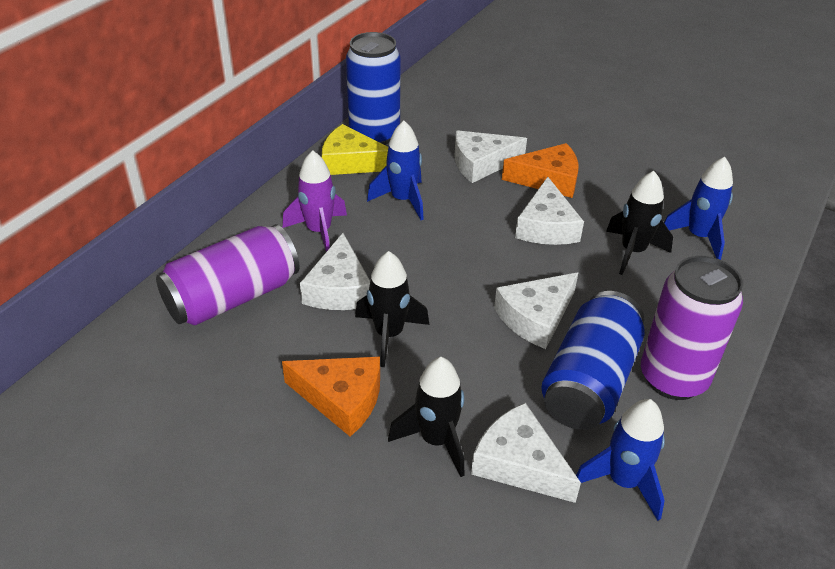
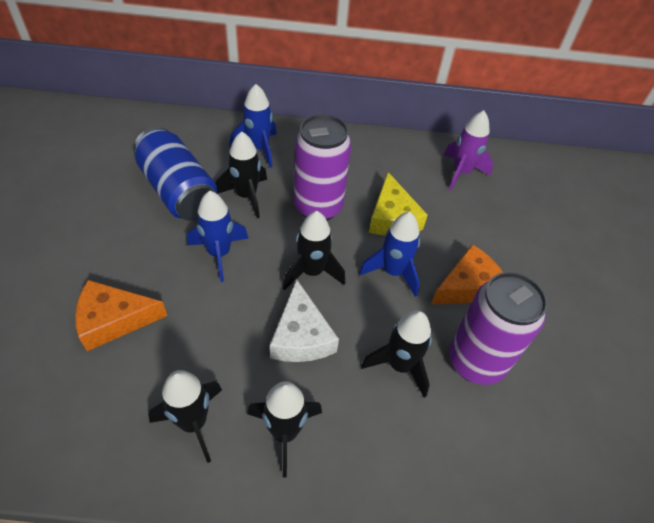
black rocket: 3 -> 5
blue can: 2 -> 1
white cheese: 5 -> 1

